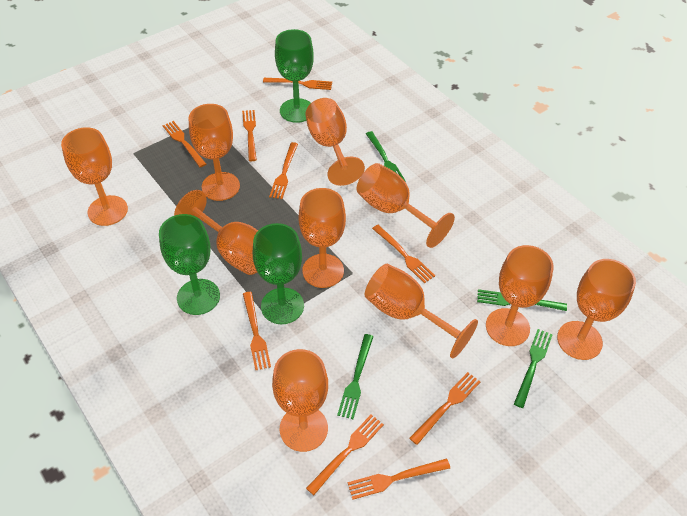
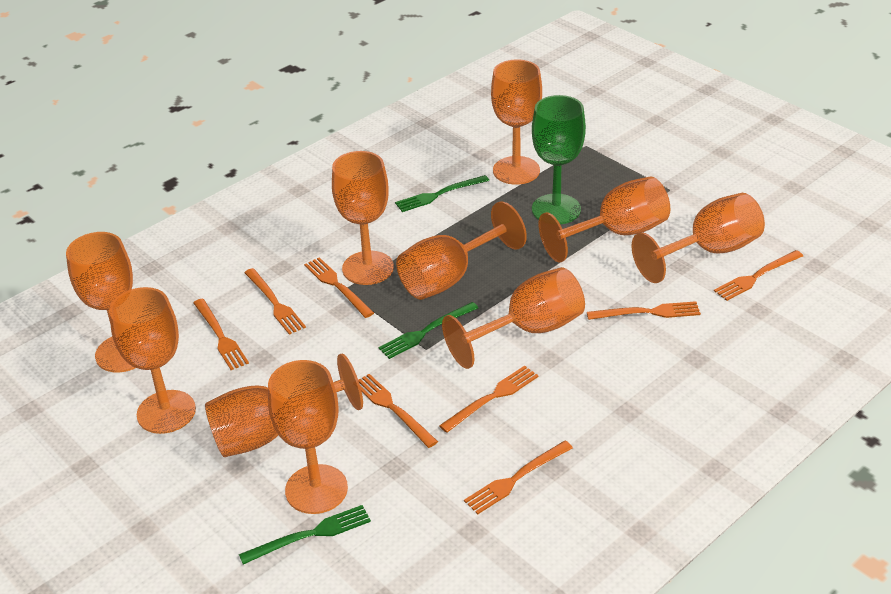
green fork: 4 -> 3
green goblet: 3 -> 1
orange fork: 9 -> 8

